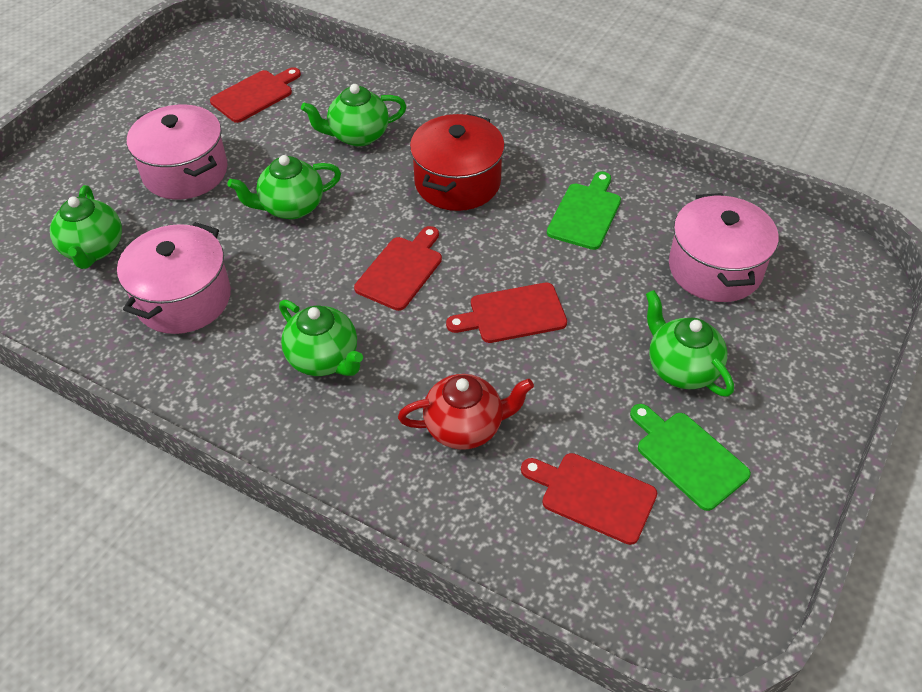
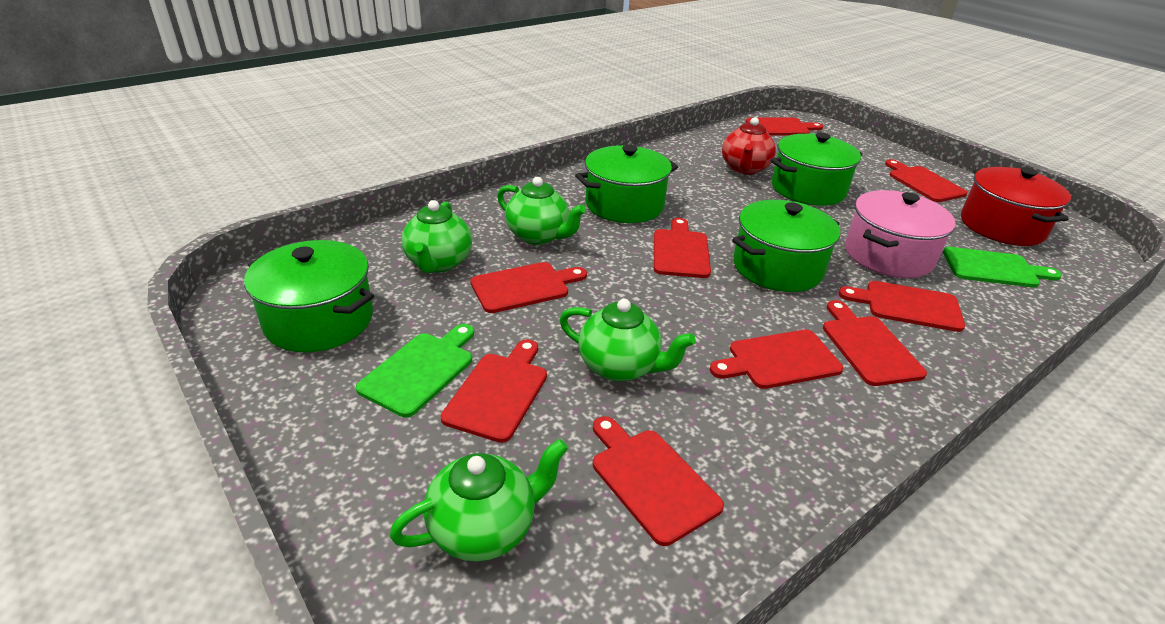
green pot: 0 -> 4
green teapot: 5 -> 4
pink pot: 3 -> 1
red cutting board: 4 -> 9

